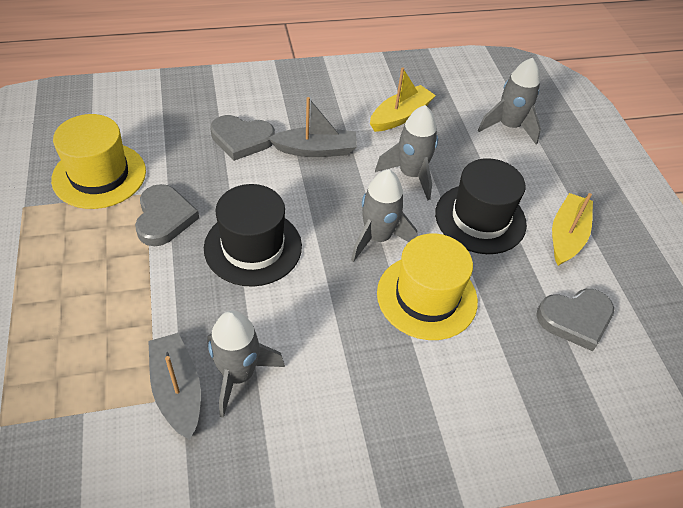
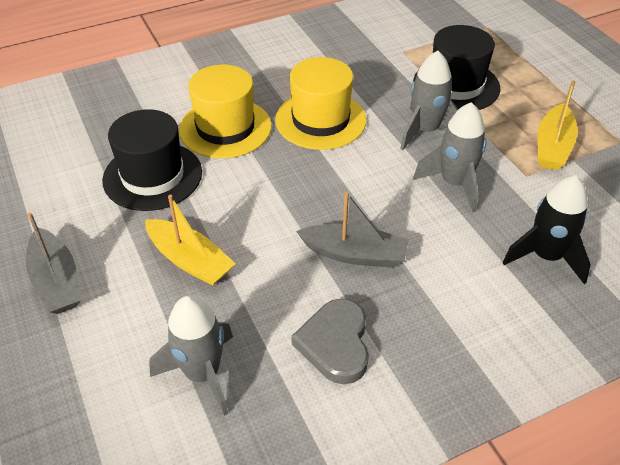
black rocket: 0 -> 1
grey heart: 3 -> 1
grey rocket: 4 -> 3

